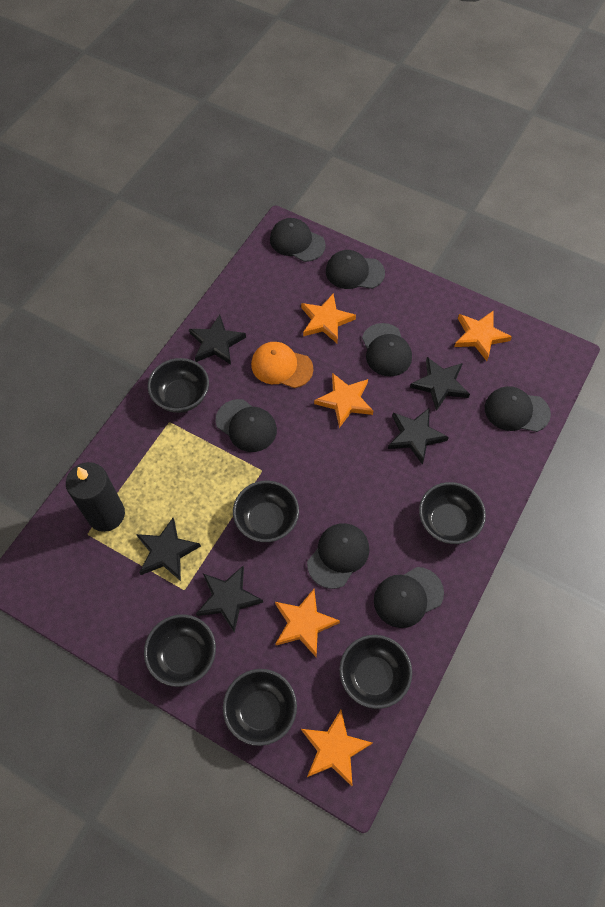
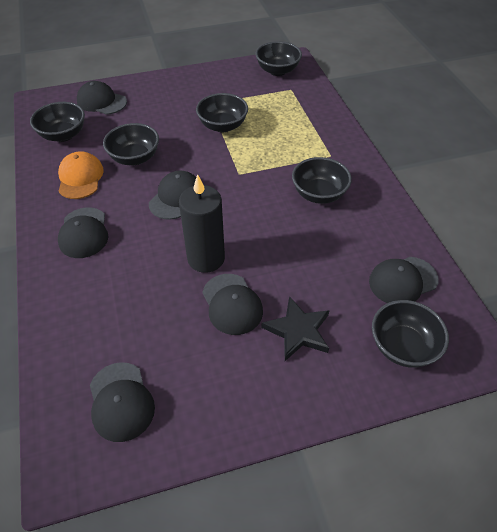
black cap: 7 -> 6
black star: 5 -> 1
orange star: 5 -> 0

